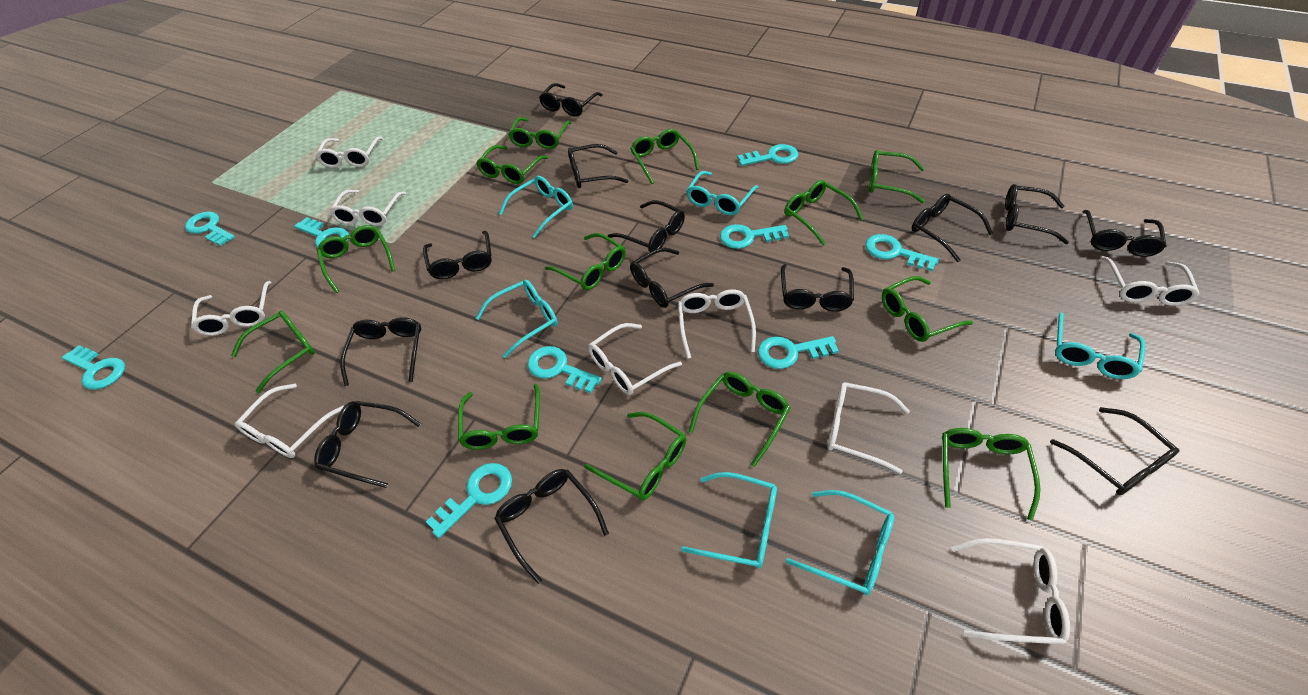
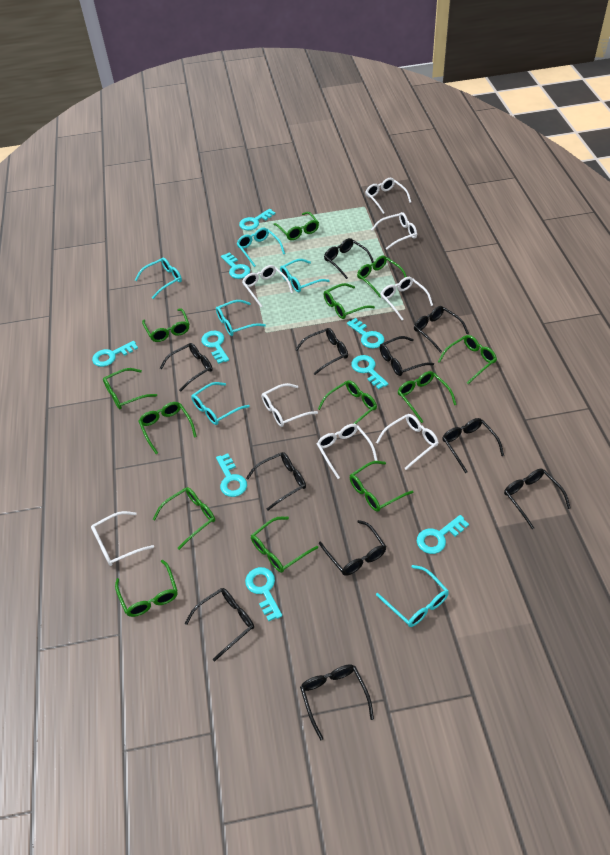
black glasses: 13 -> 11
white glasses: 9 -> 8

